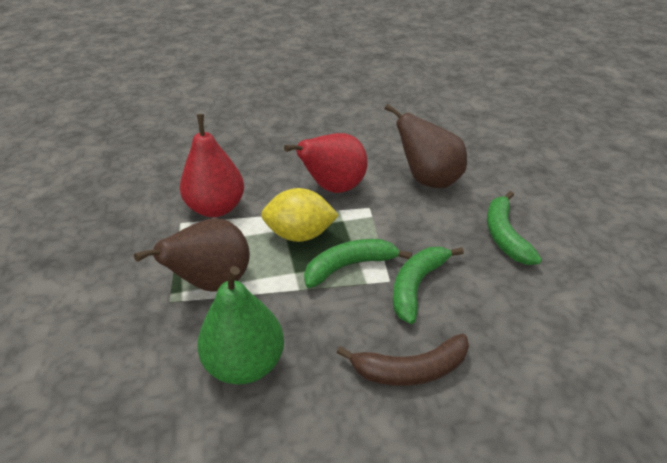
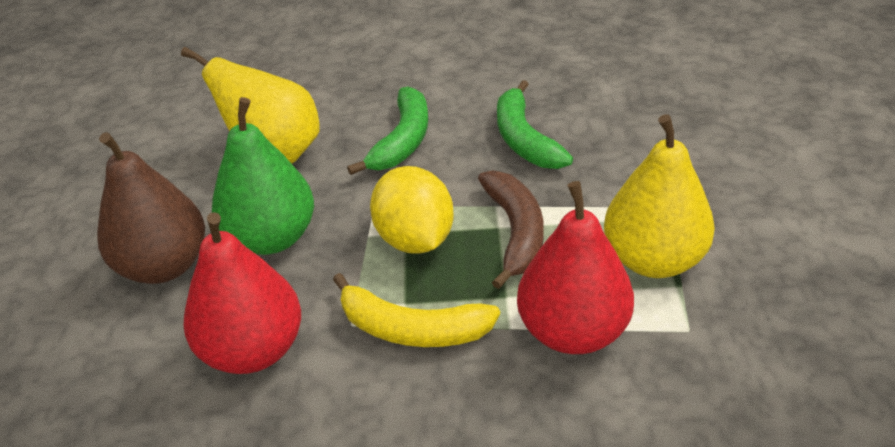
brown pear: 2 -> 1
green banana: 3 -> 2
yellow banana: 0 -> 1
yellow pear: 0 -> 2

